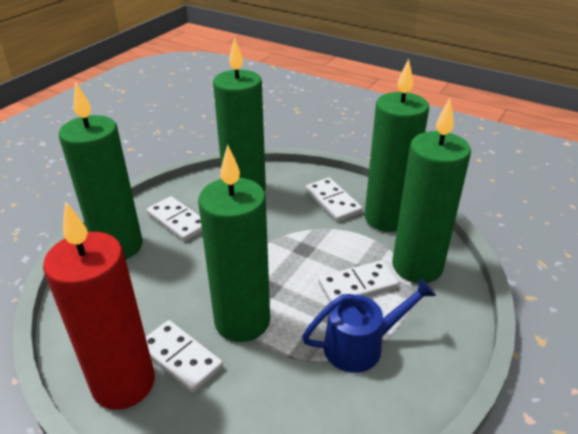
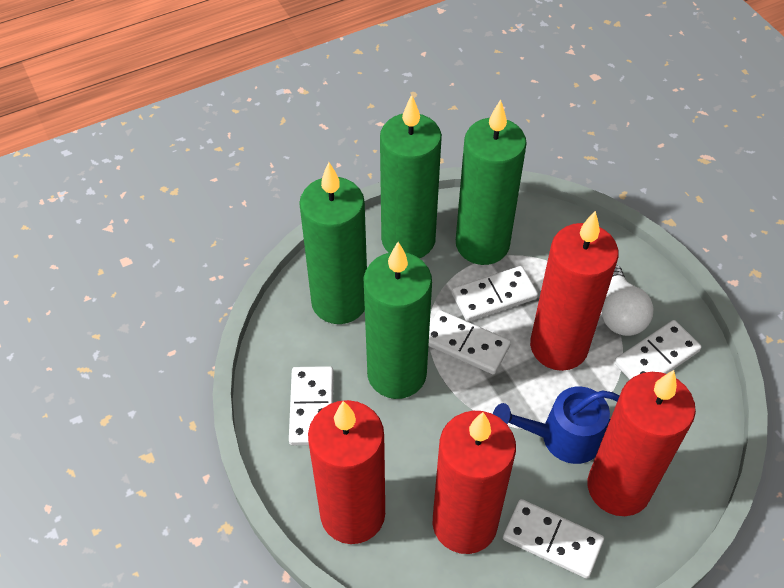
green candle: 5 -> 4
red candle: 1 -> 4
white domino: 4 -> 5
white light bulb: 0 -> 1

